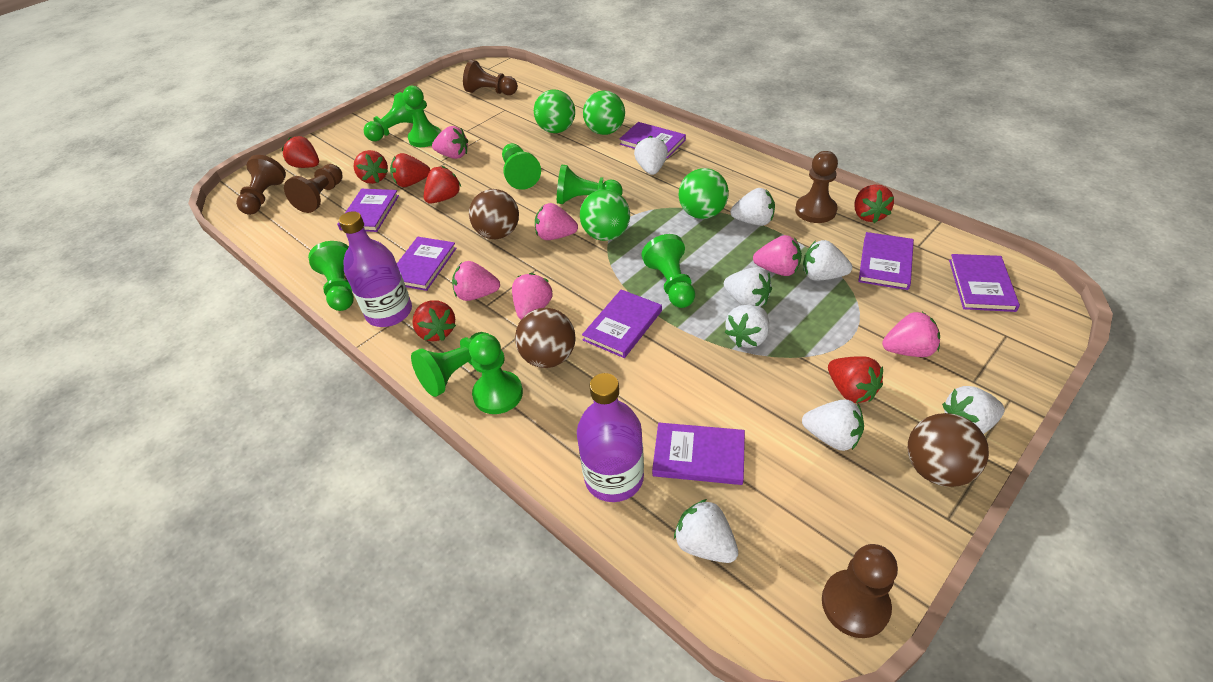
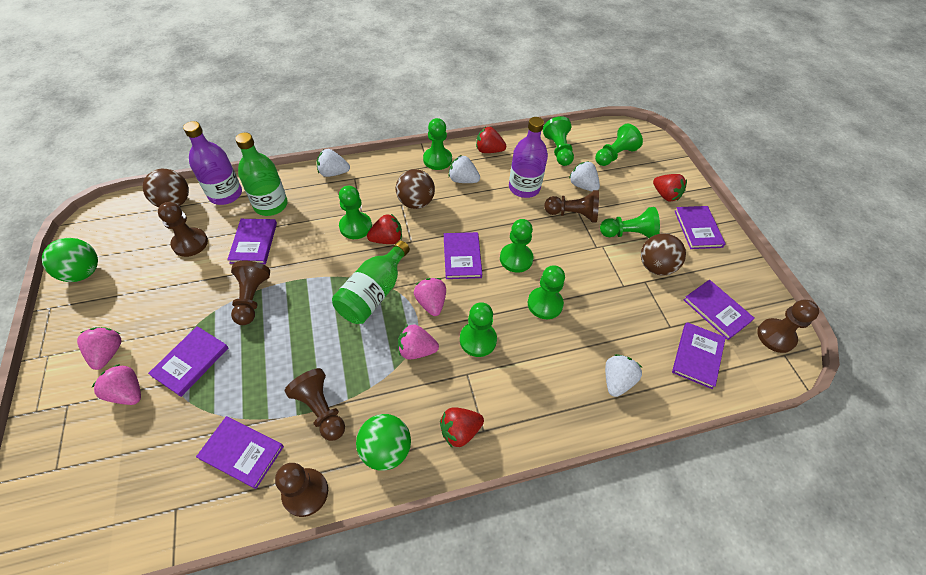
brown pawn: 5 -> 6
green ball: 4 -> 2
green bottle: 0 -> 2
pink strawberry: 6 -> 4
red strawberry: 7 -> 4
white strawberry: 8 -> 4

